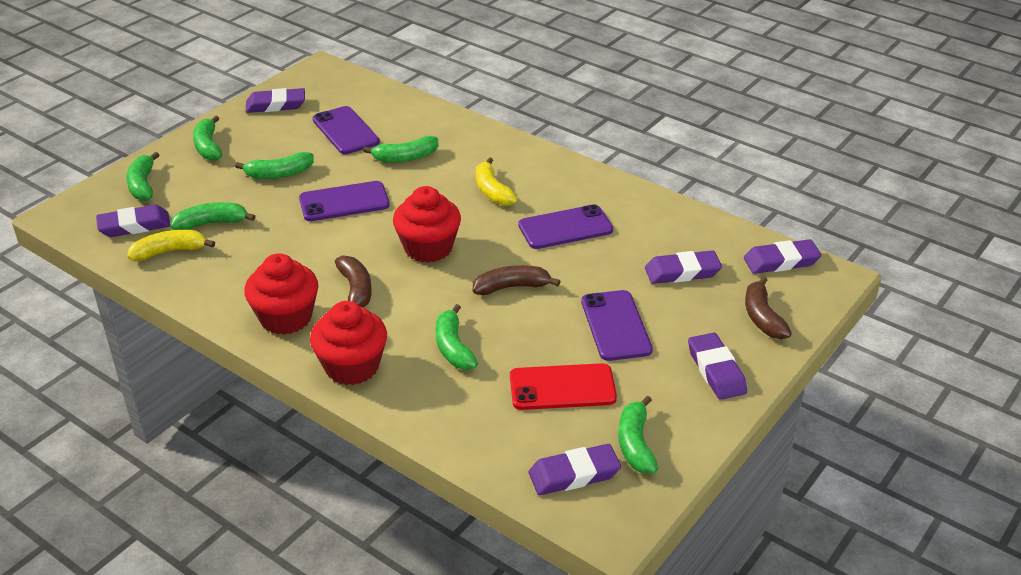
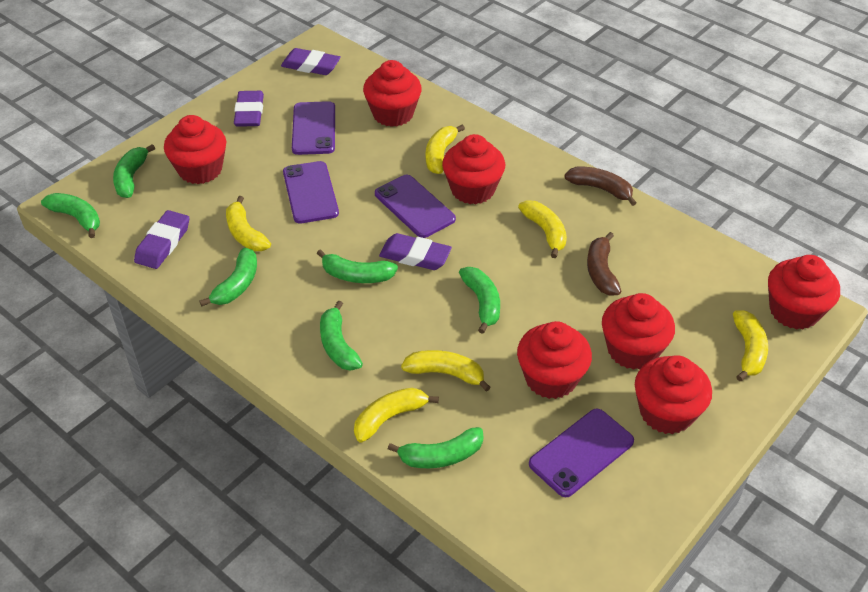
brown banana: 3 -> 2
purple eraser: 6 -> 4
red cupcake: 3 -> 7
red phone: 1 -> 0
yellow banana: 2 -> 6

